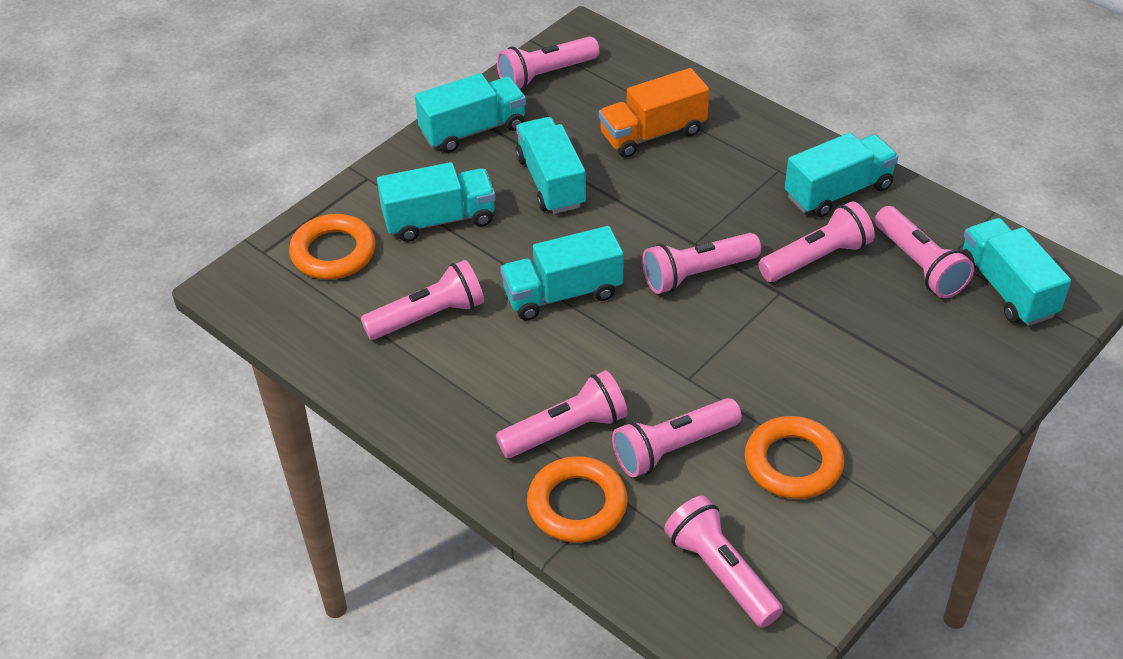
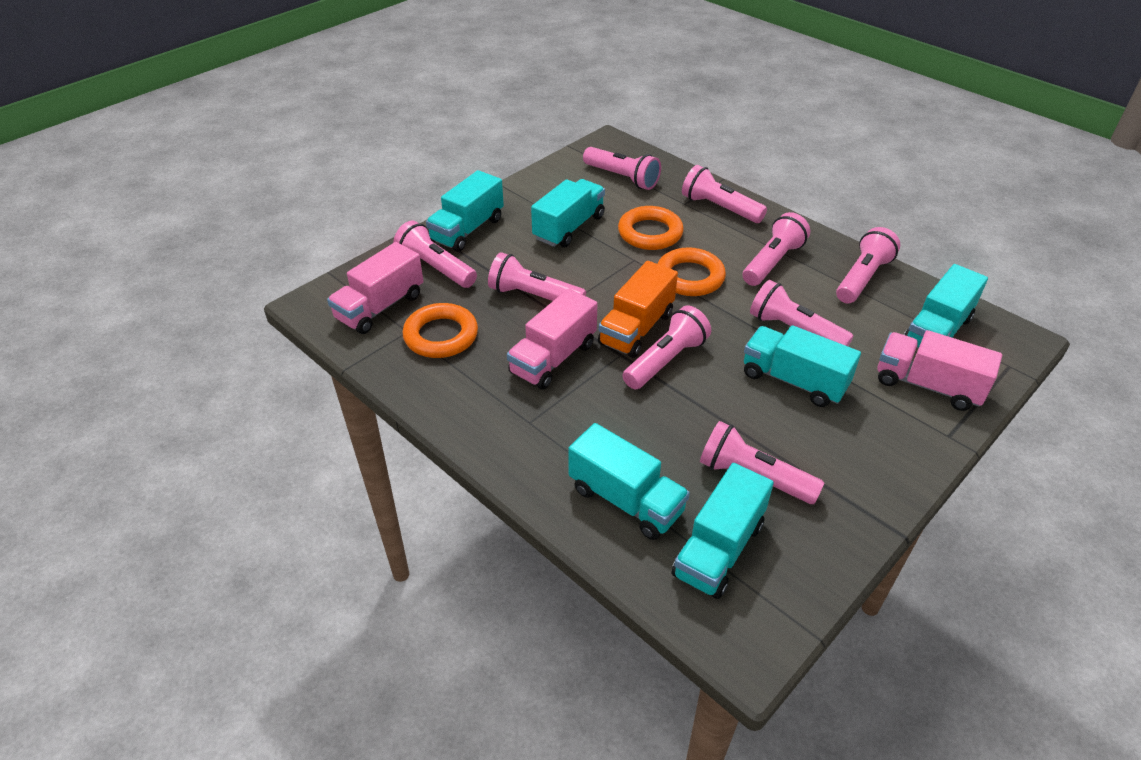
pink flashlight: 8 -> 9
pink truck: 0 -> 3

